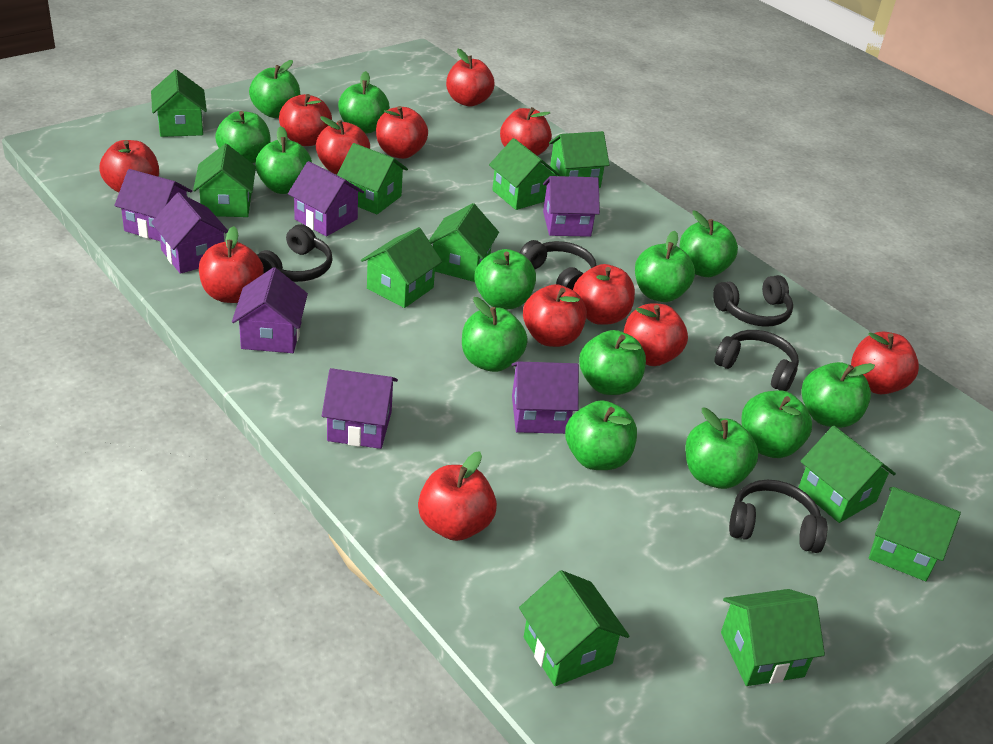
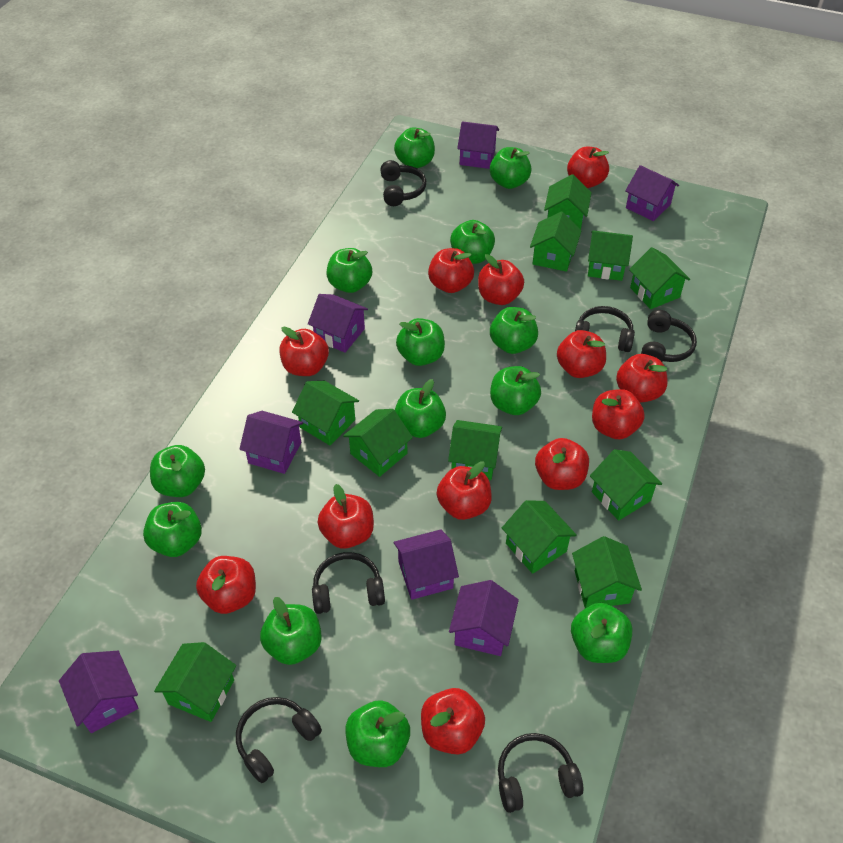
black headphones: 5 -> 6

